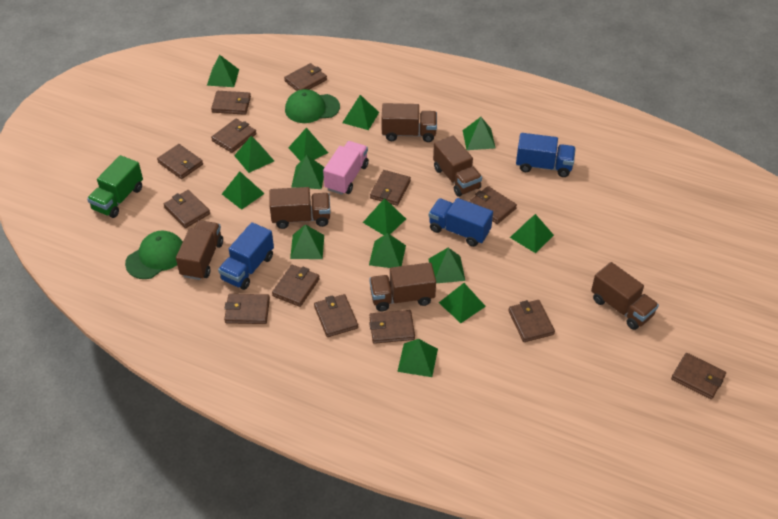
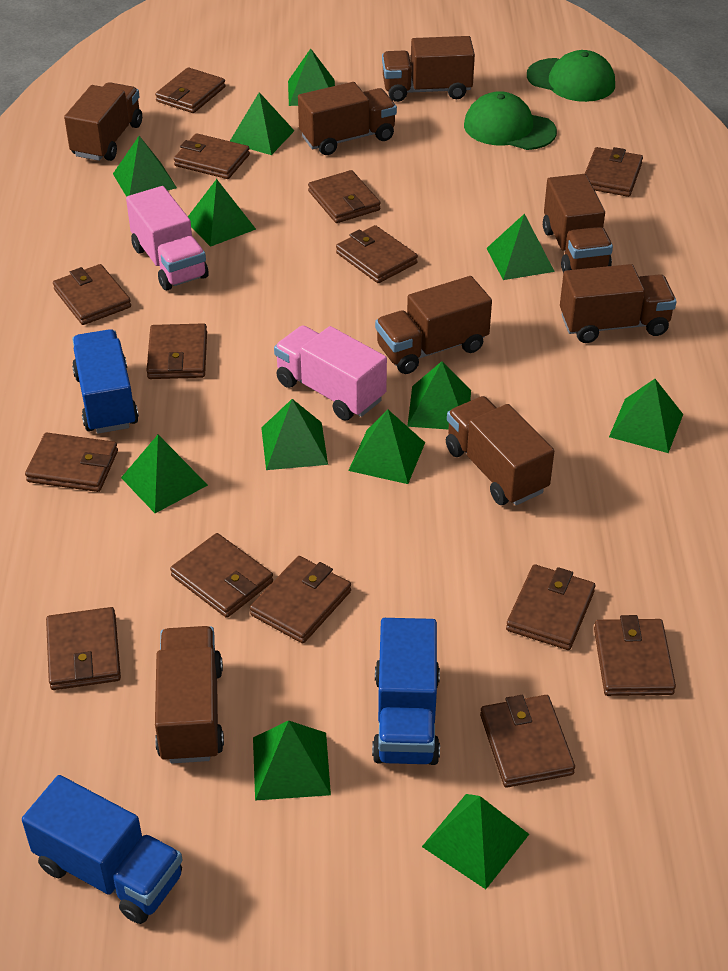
brown truck: 6 -> 8
brown wallet: 13 -> 14
green pyramid: 14 -> 12
green truck: 1 -> 0
pink truck: 1 -> 2

